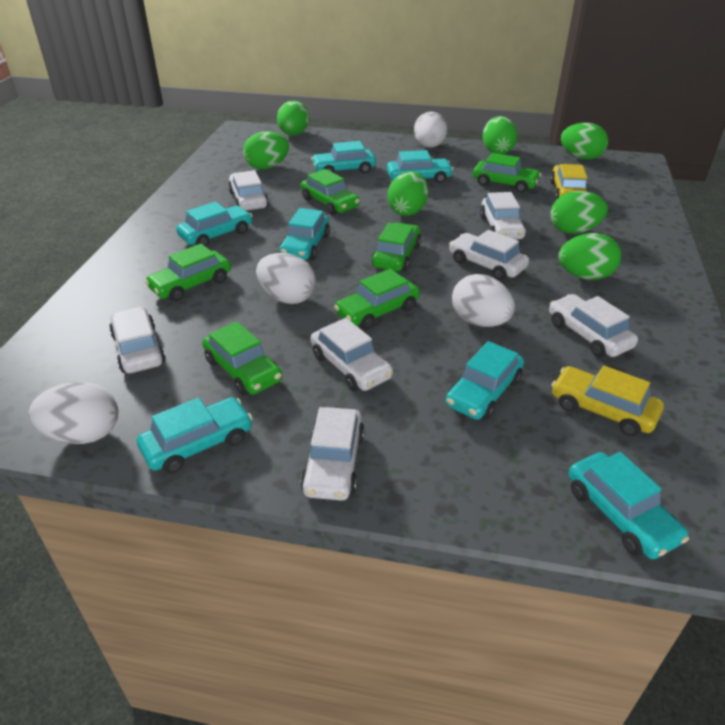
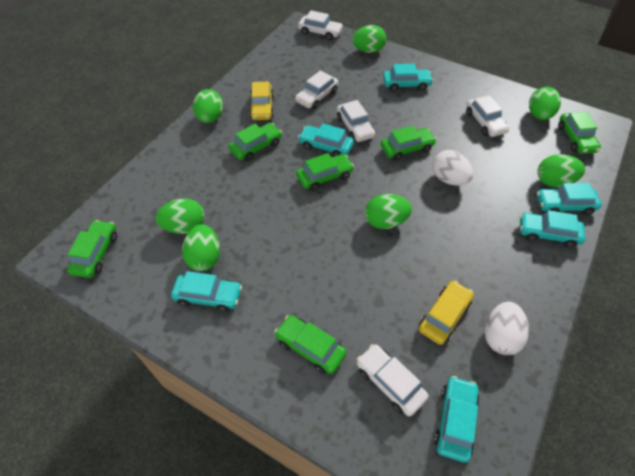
turquoise car: 7 -> 6
white car: 7 -> 5
white egg: 4 -> 2

